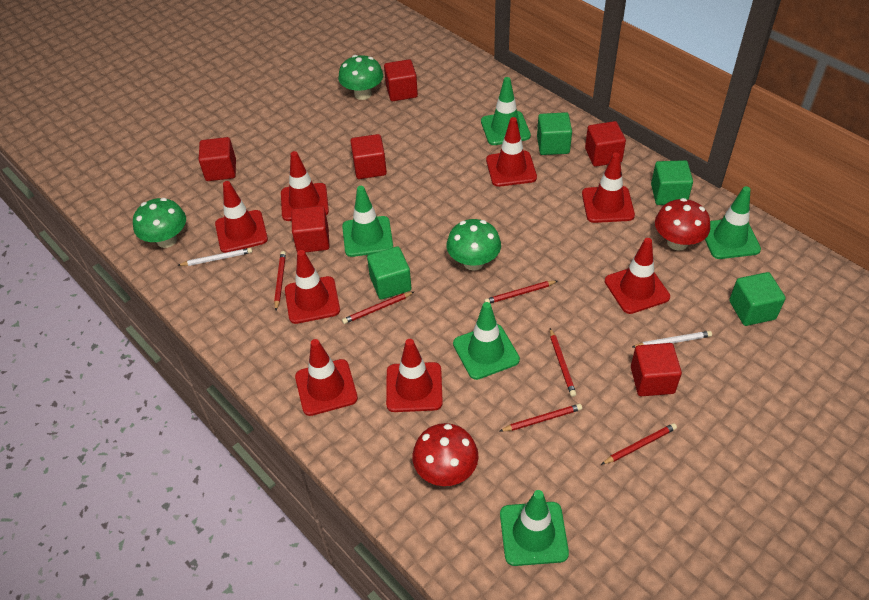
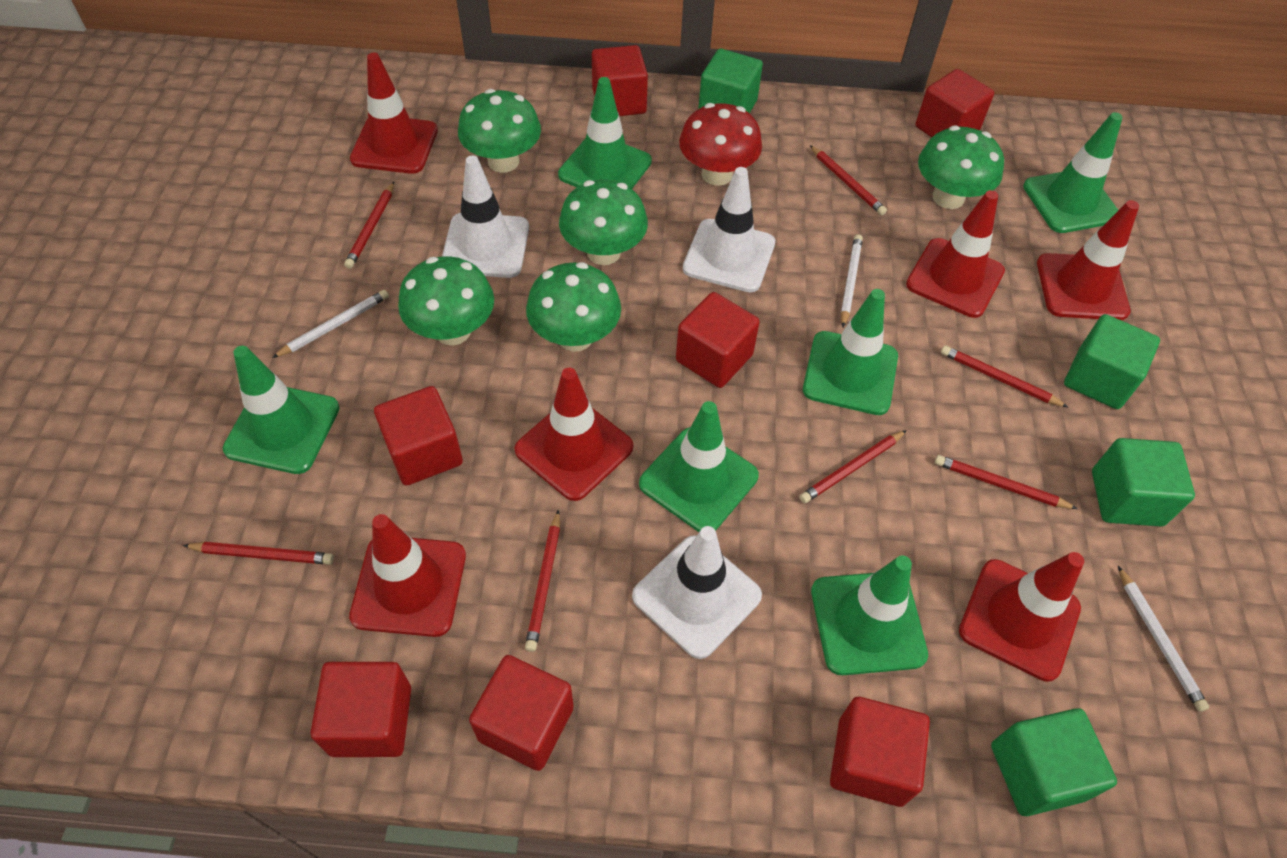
green mushroom: 3 -> 5
green traffic cone: 5 -> 6
red cube: 6 -> 7
red mushroom: 2 -> 1
red pencil: 6 -> 7
red traffic cone: 8 -> 6
white pencil: 2 -> 3
white traffic cone: 0 -> 3

